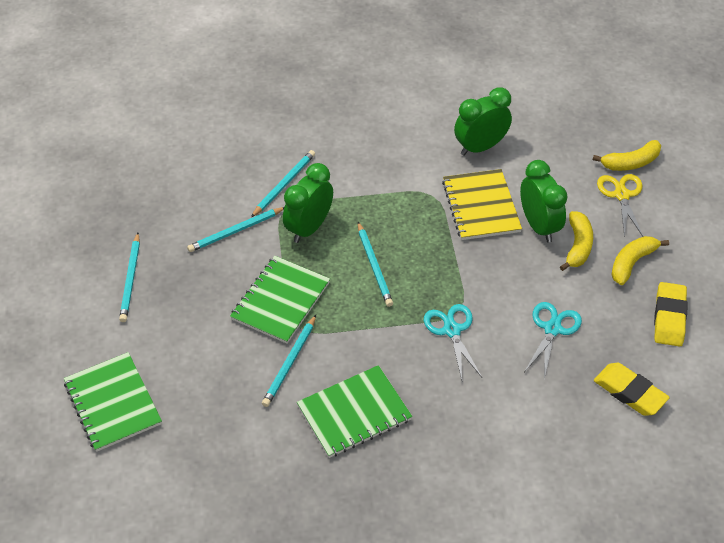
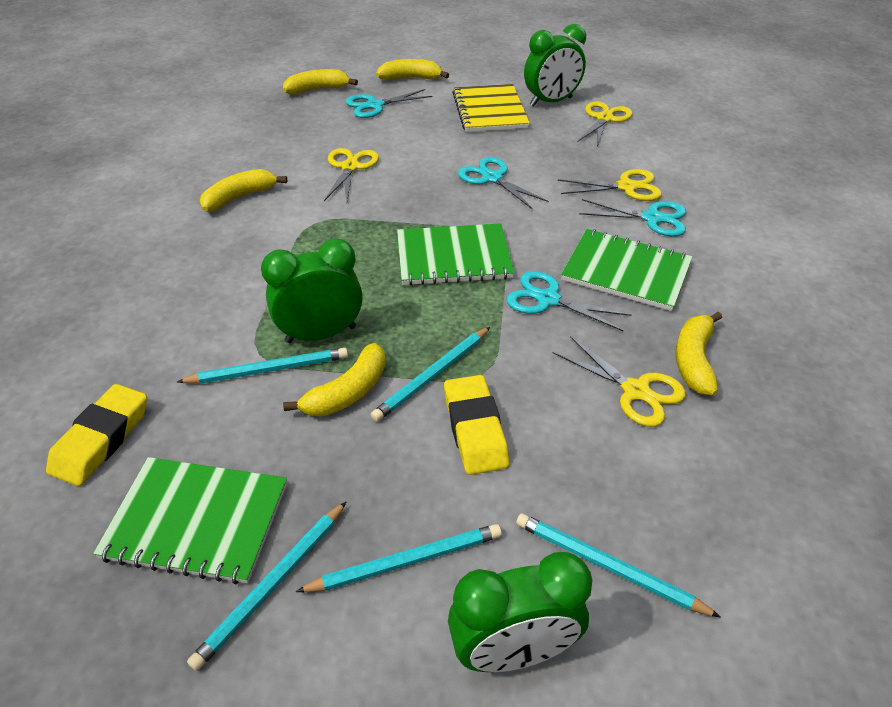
turquoise scissors: 2 -> 4
yellow banana: 3 -> 5
yellow scissors: 1 -> 4

